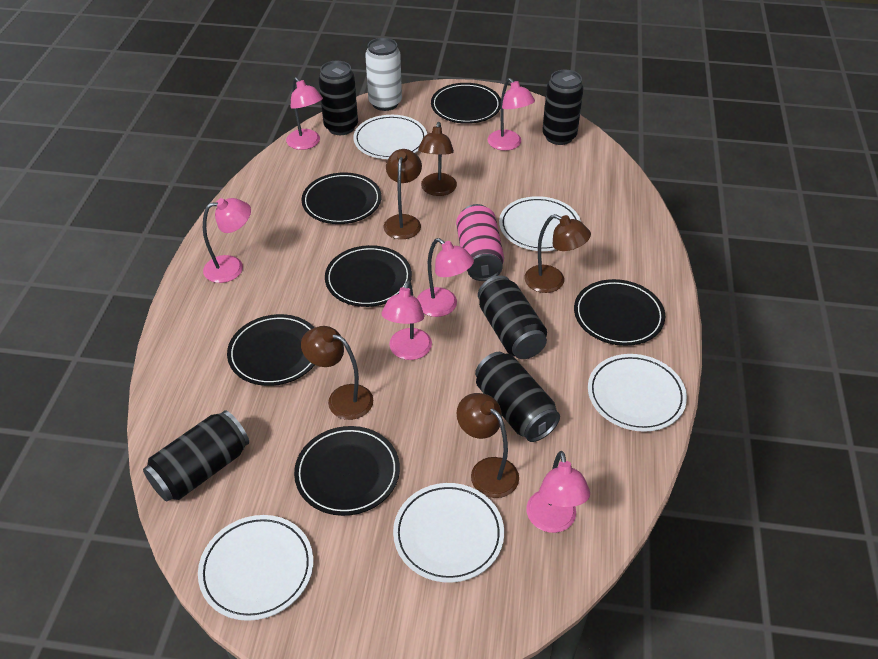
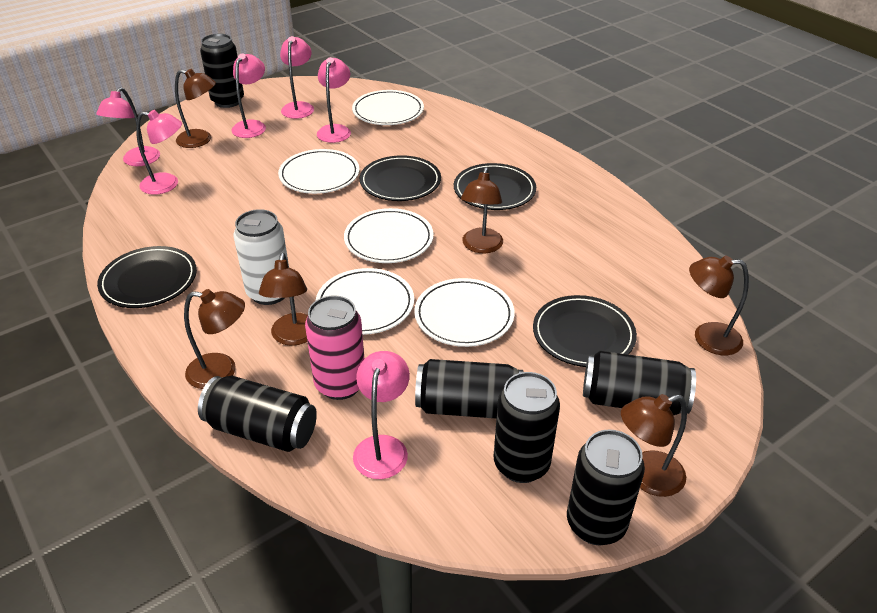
black can: 5 -> 6
black plate: 6 -> 4
brown lamp: 5 -> 6

